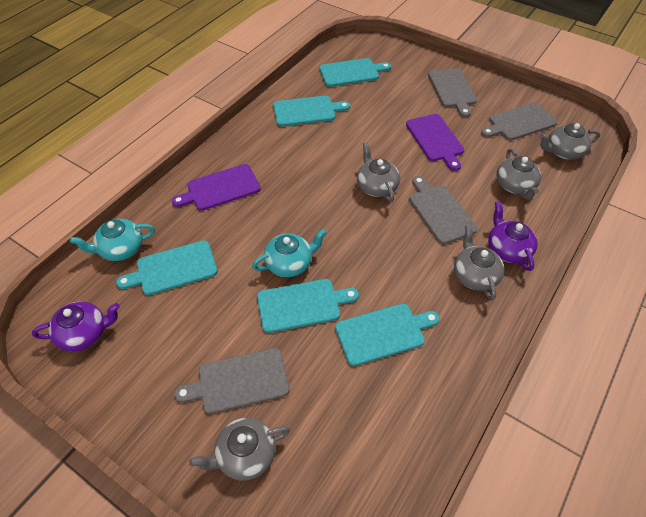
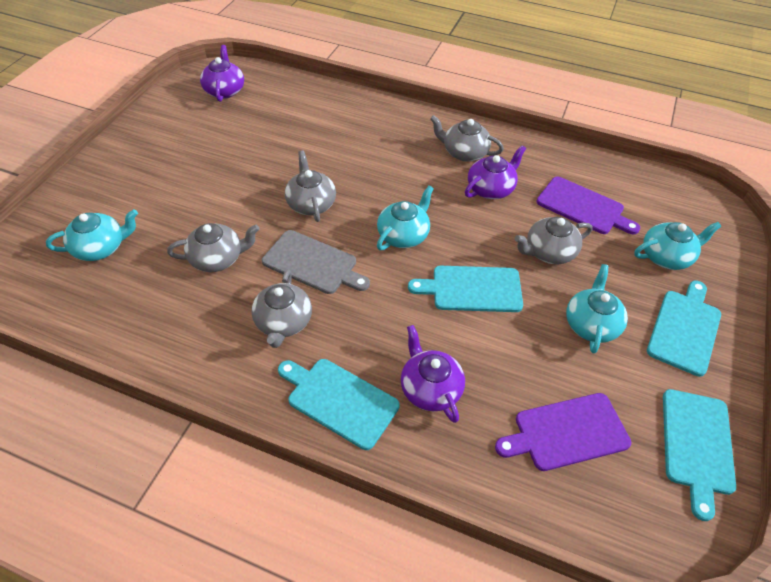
grey cutting board: 4 -> 1
purple teapot: 2 -> 3
turquoise cutting board: 5 -> 4
turquoise teapot: 2 -> 4

